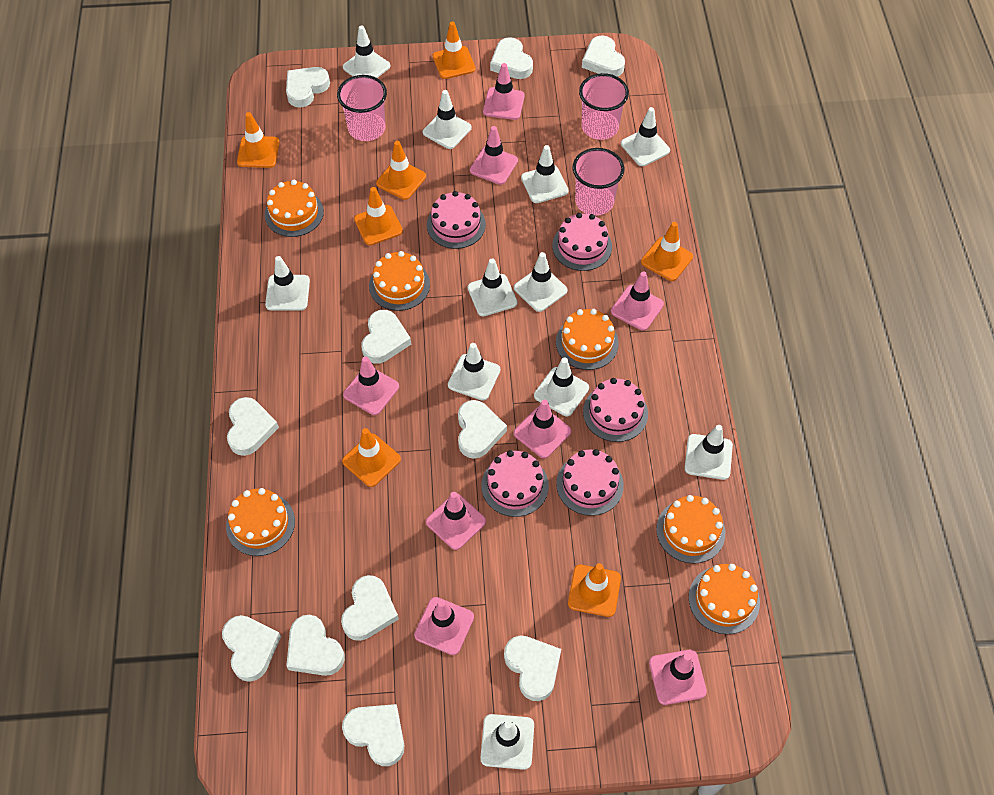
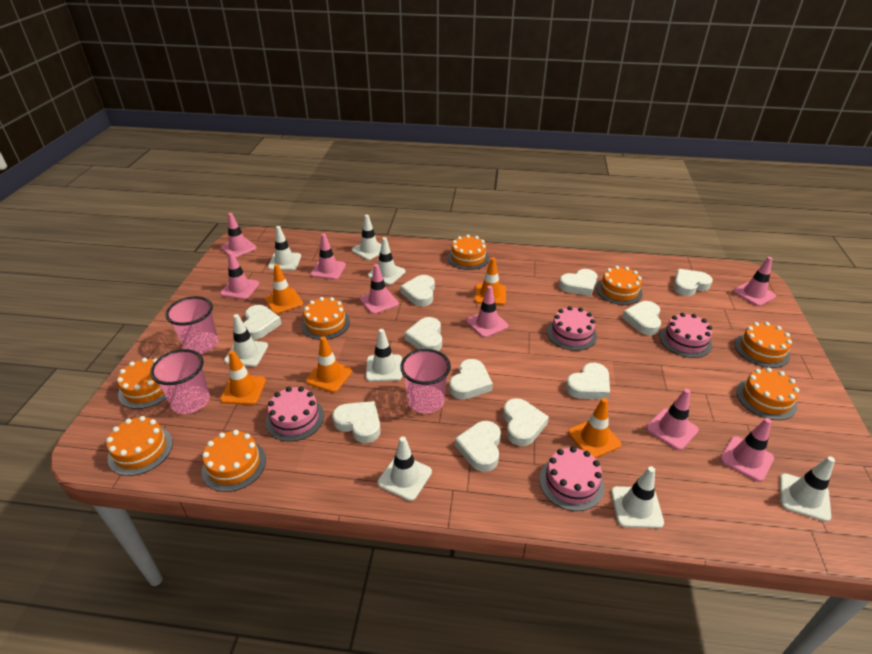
orange cake: 6 -> 8
orange traffic cone: 7 -> 5
pink cake: 5 -> 4
white traffic cone: 11 -> 8

